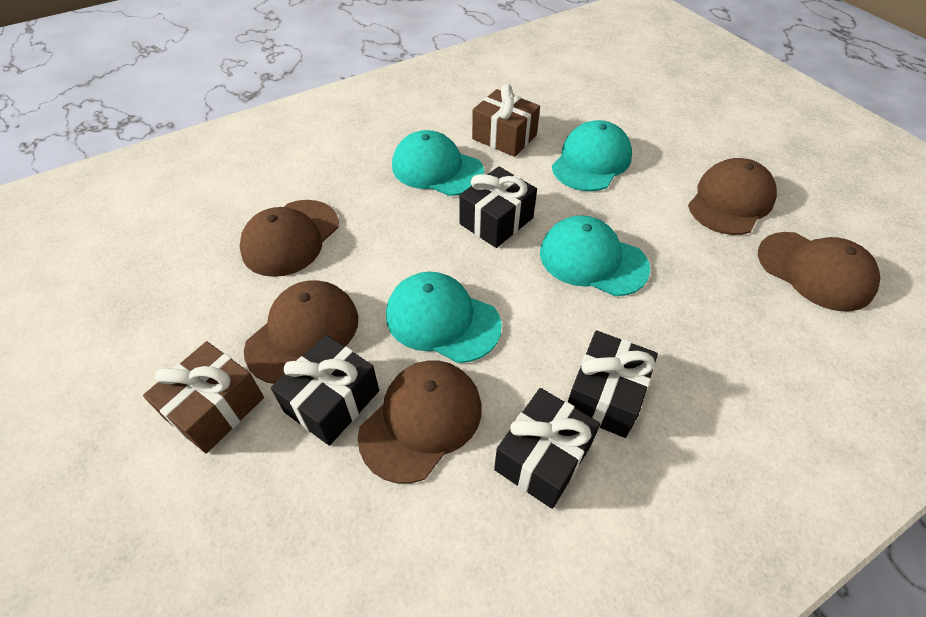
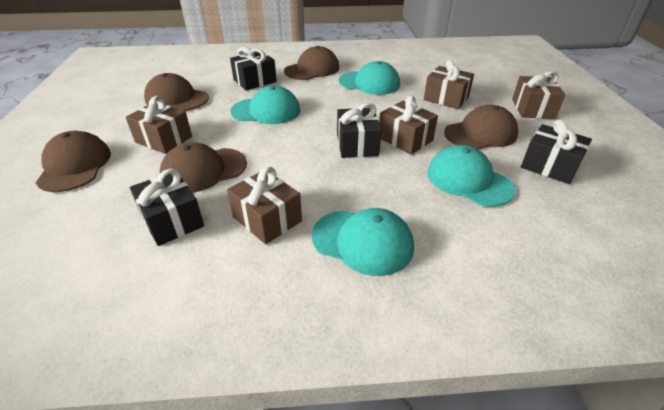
brown gift: 2 -> 5

